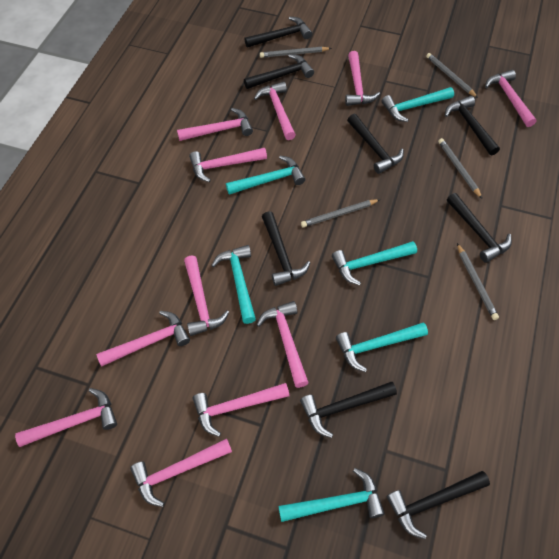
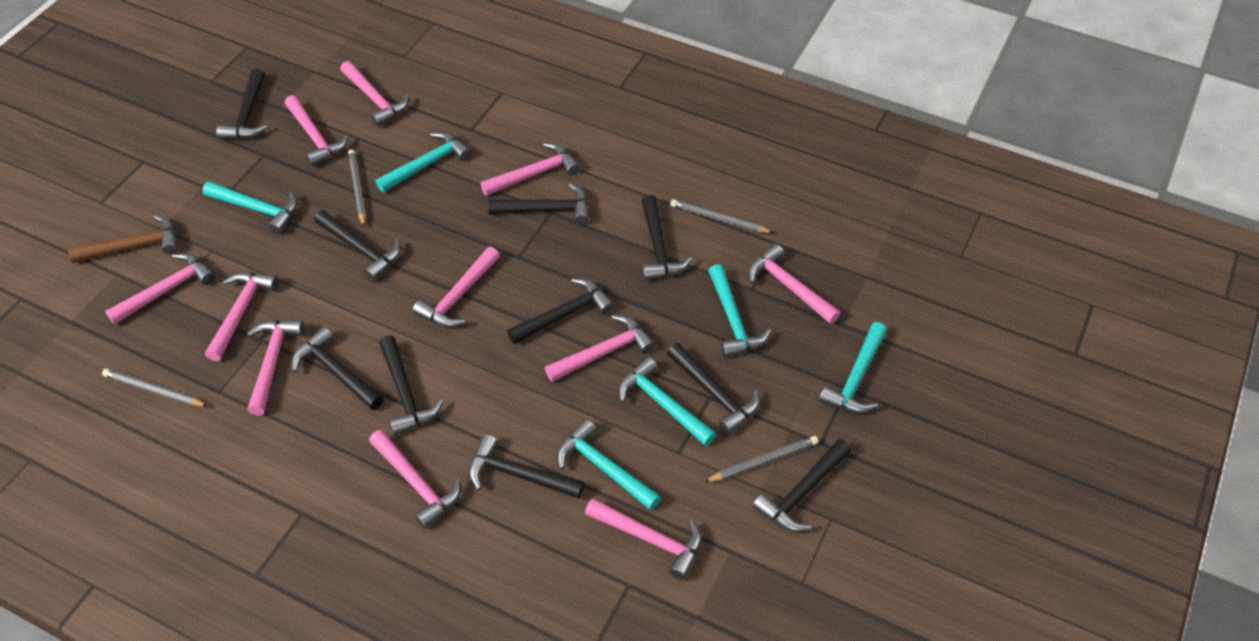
black hammer: 8 -> 10
brown hammer: 0 -> 1
grey pencil: 5 -> 4

